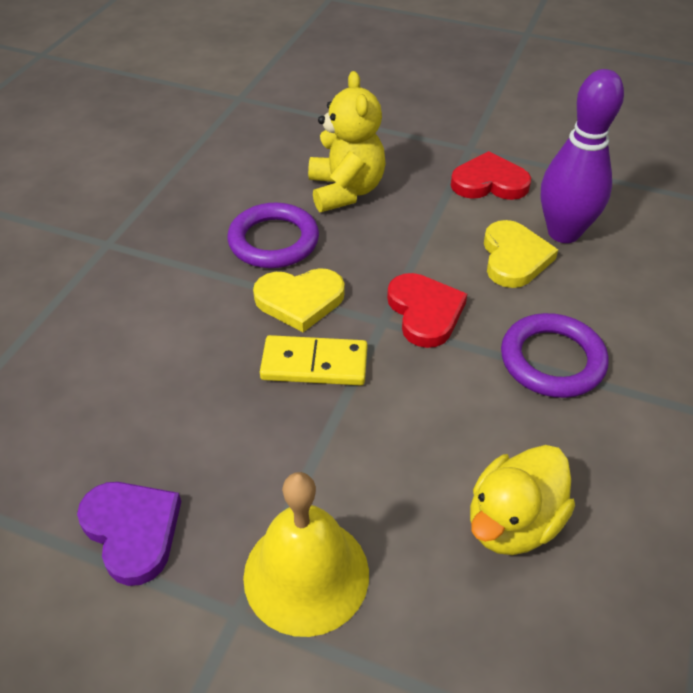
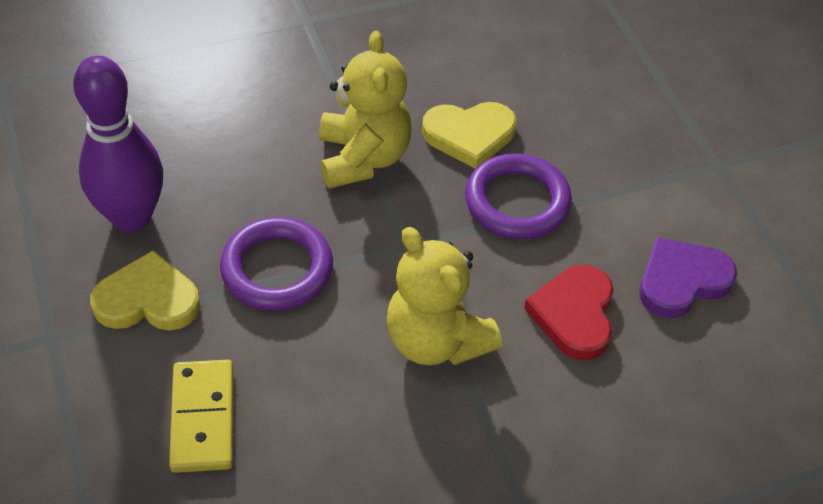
red heart: 2 -> 1
yellow bell: 1 -> 0
yellow duck: 1 -> 0
yellow teddy bear: 1 -> 2

